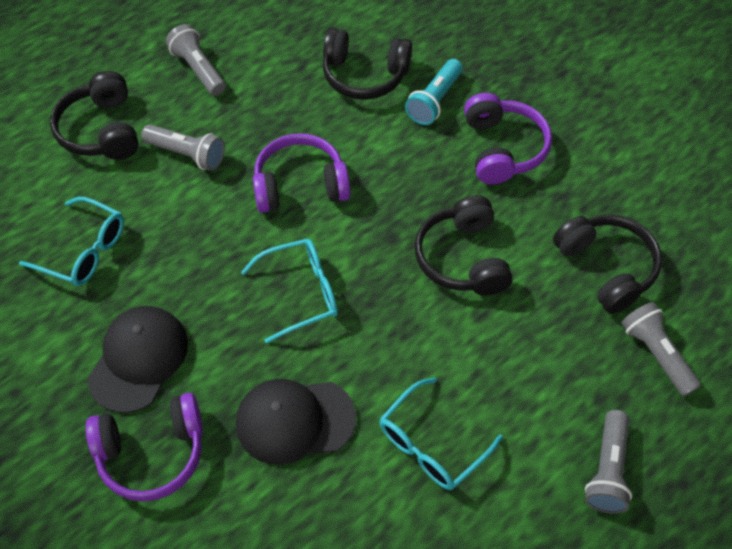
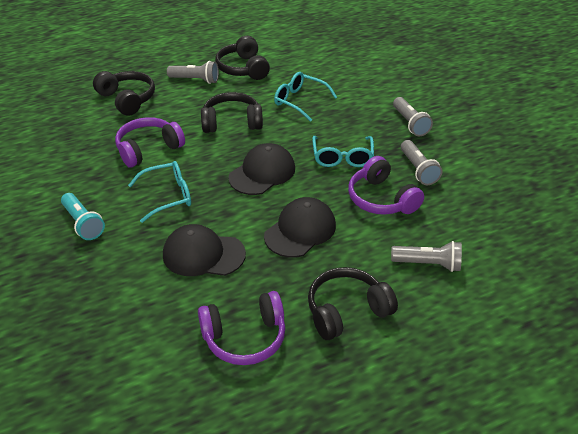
black cap: 2 -> 3

